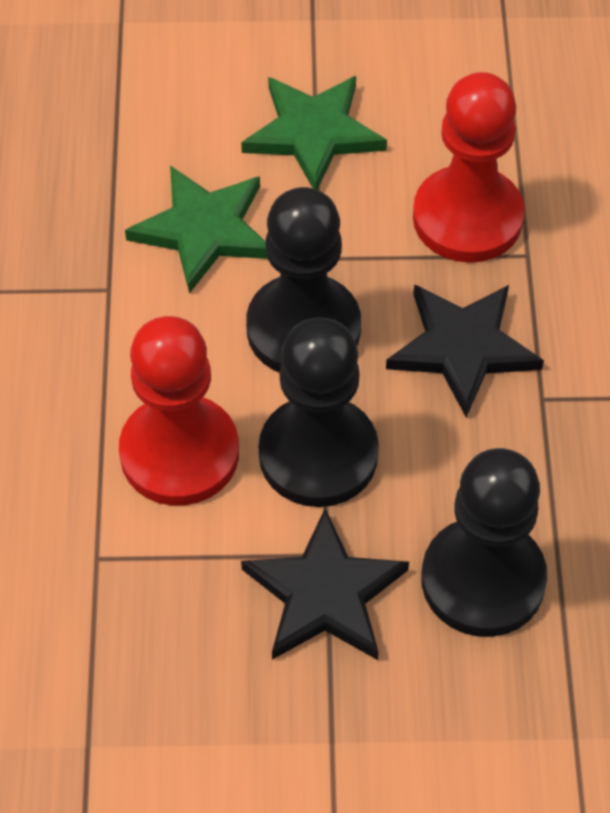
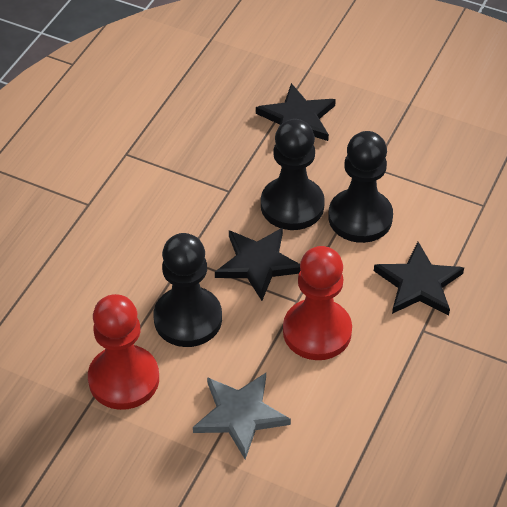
black star: 2 -> 3
green star: 2 -> 0
grey star: 0 -> 1

